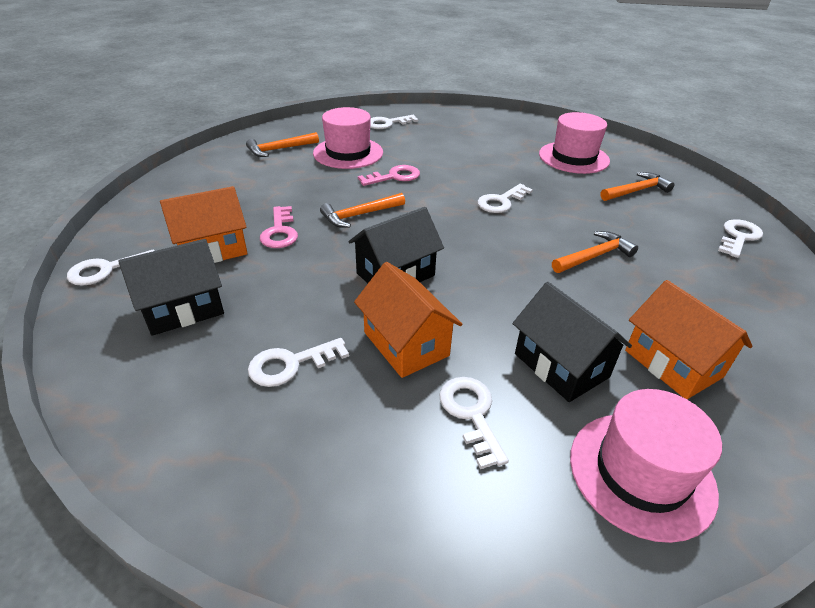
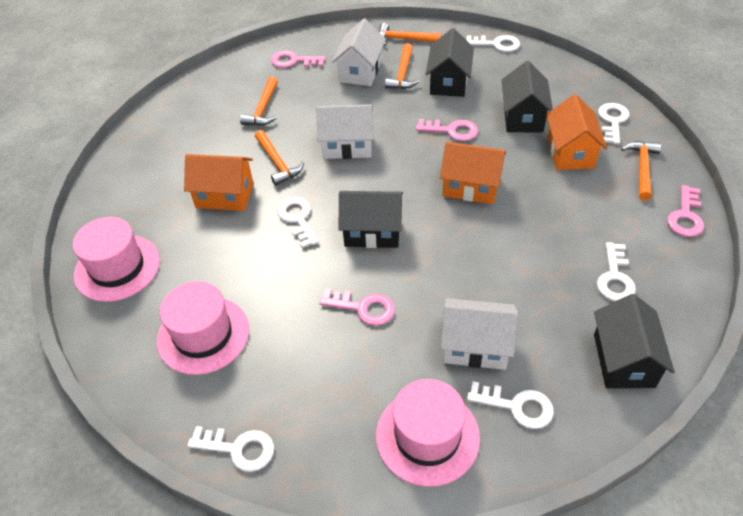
black house: 3 -> 4
orange hammer: 4 -> 5
pink key: 2 -> 4
white house: 0 -> 3

